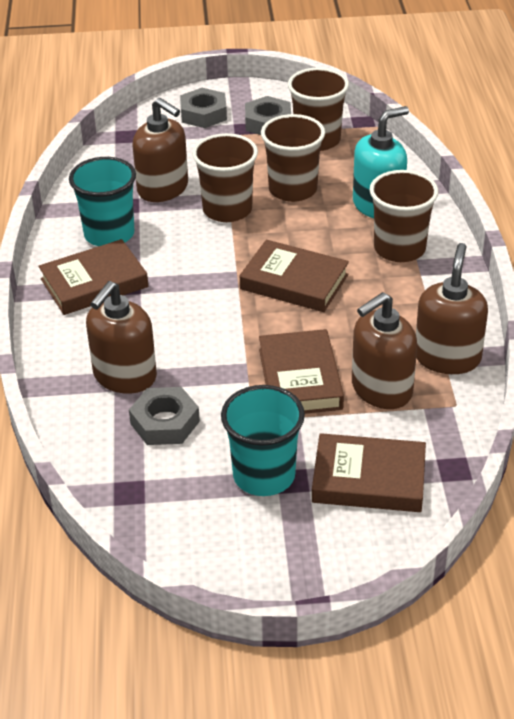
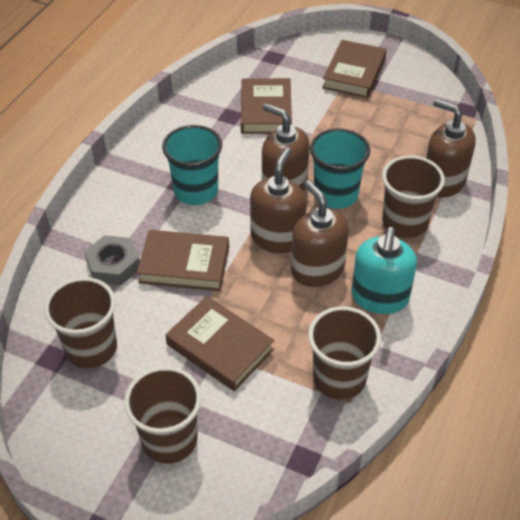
grey nut: 3 -> 1

